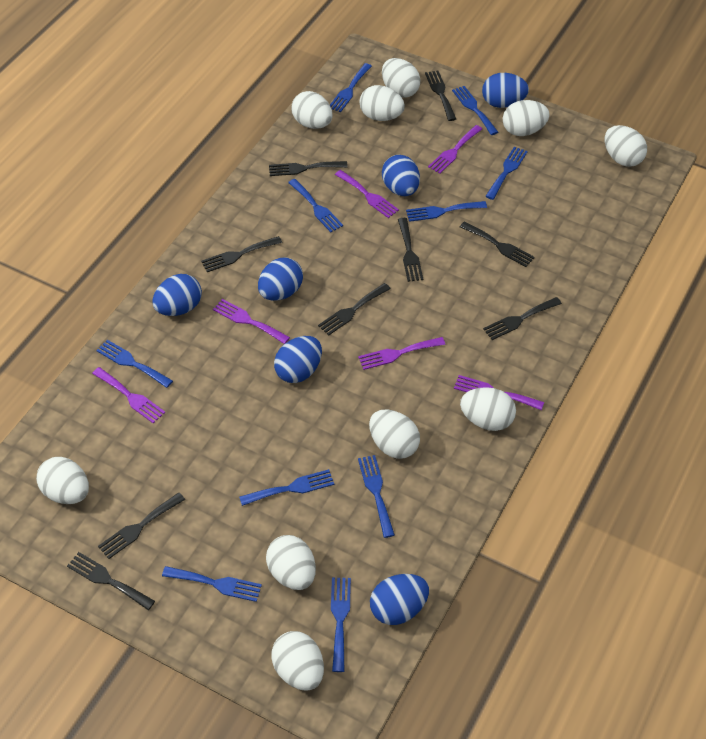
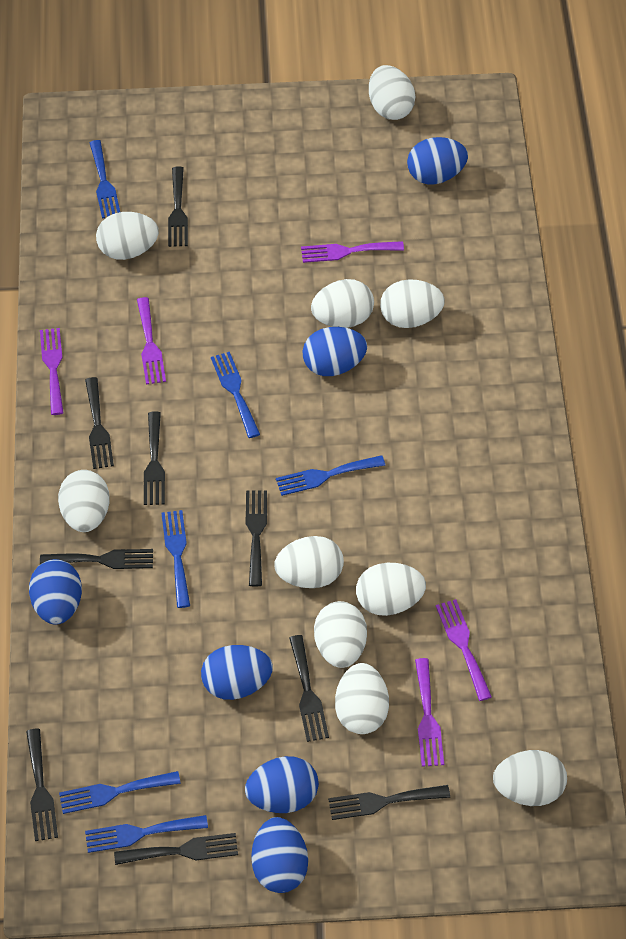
blue fork: 10 -> 6
purple fork: 6 -> 5

